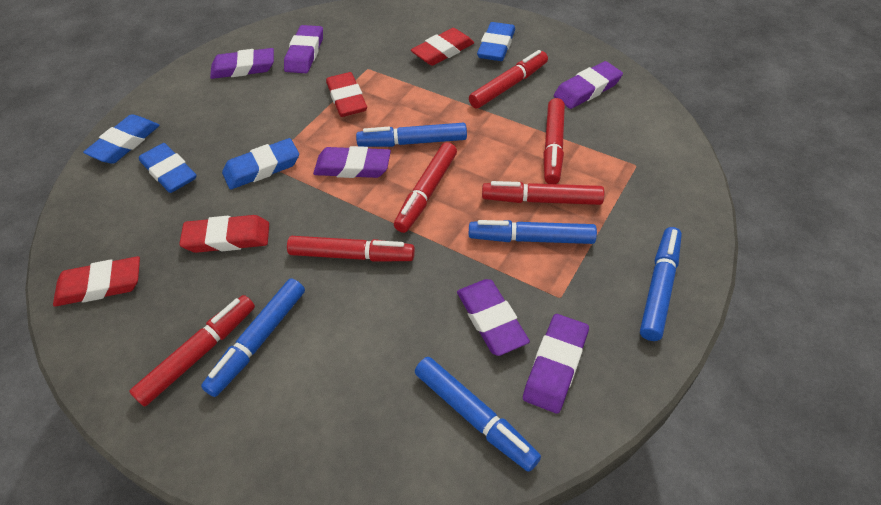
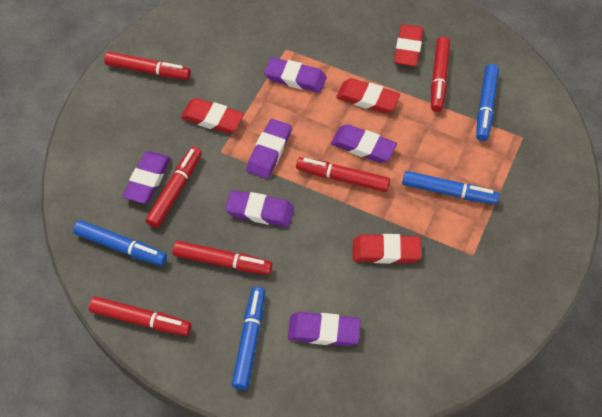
blue eraser: 4 -> 0
blue marker: 5 -> 4

